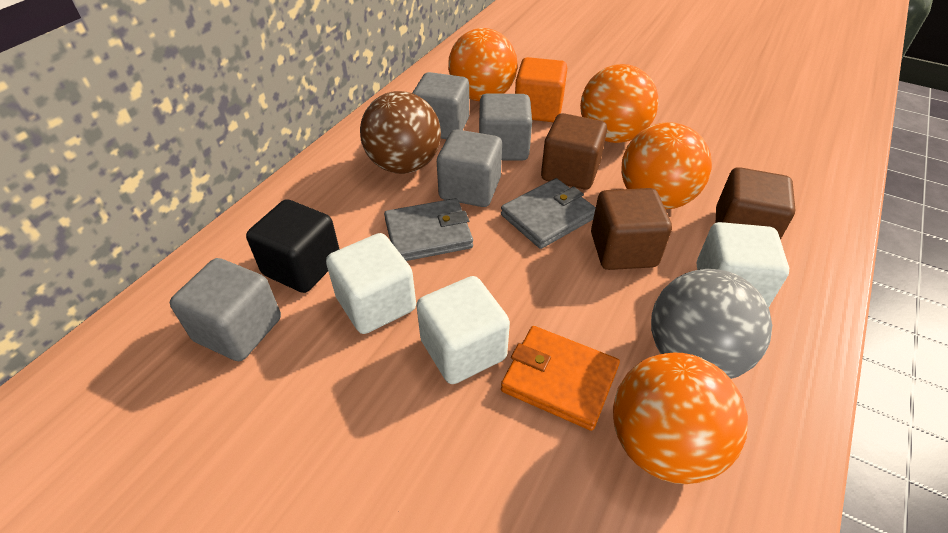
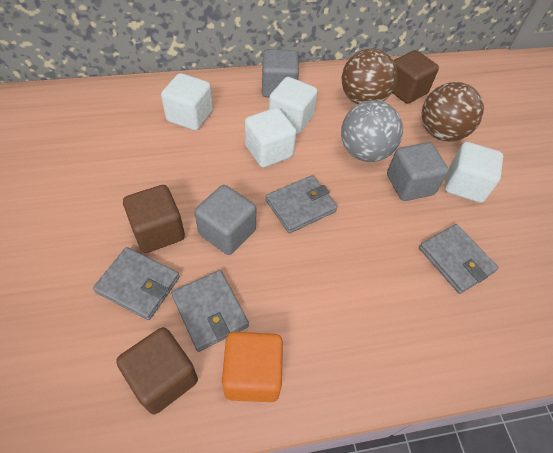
black cube: 1 -> 0
brown ball: 1 -> 2
grey cube: 4 -> 3
grey wallet: 2 -> 4
orange ball: 4 -> 0
orange wallet: 1 -> 0
white cube: 3 -> 4

